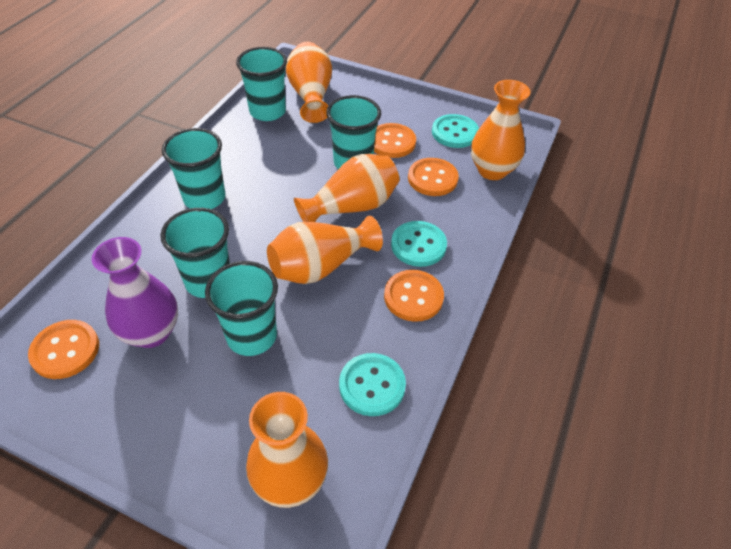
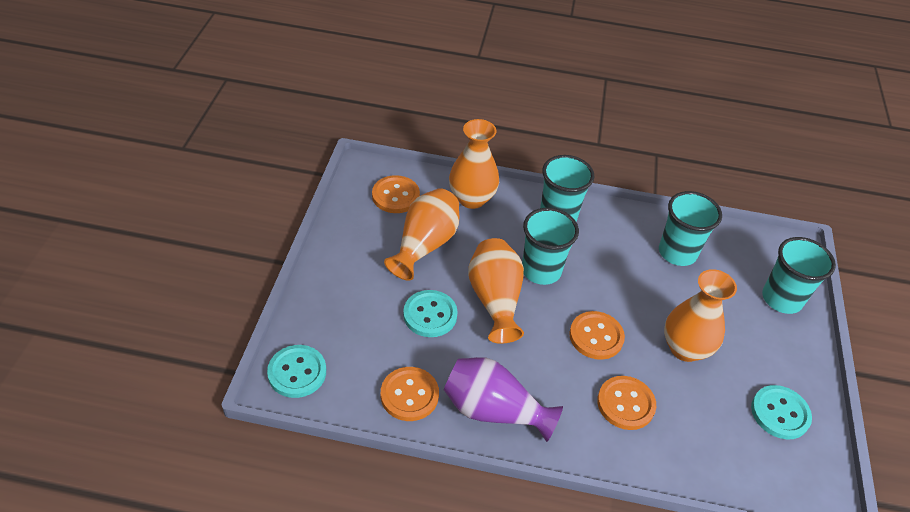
orange vase: 5 -> 4
turquoise cup: 5 -> 4

